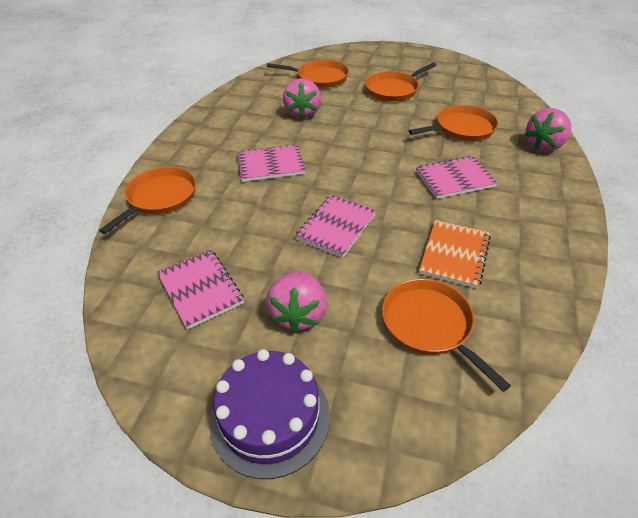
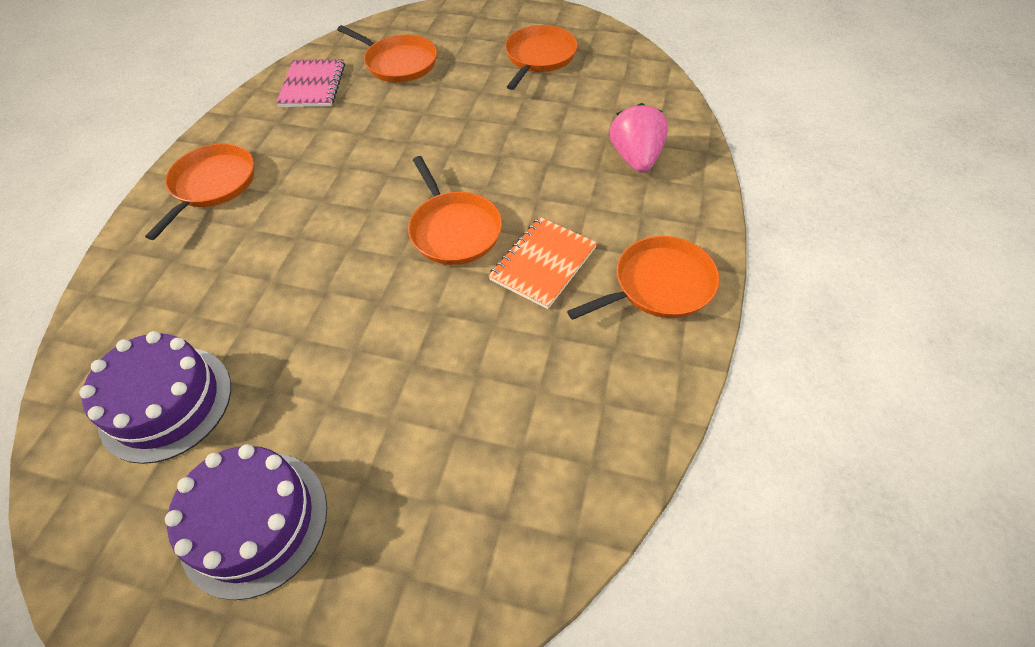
pink notebook: 4 -> 1
pink strawberry: 3 -> 1
purple cake: 1 -> 2

